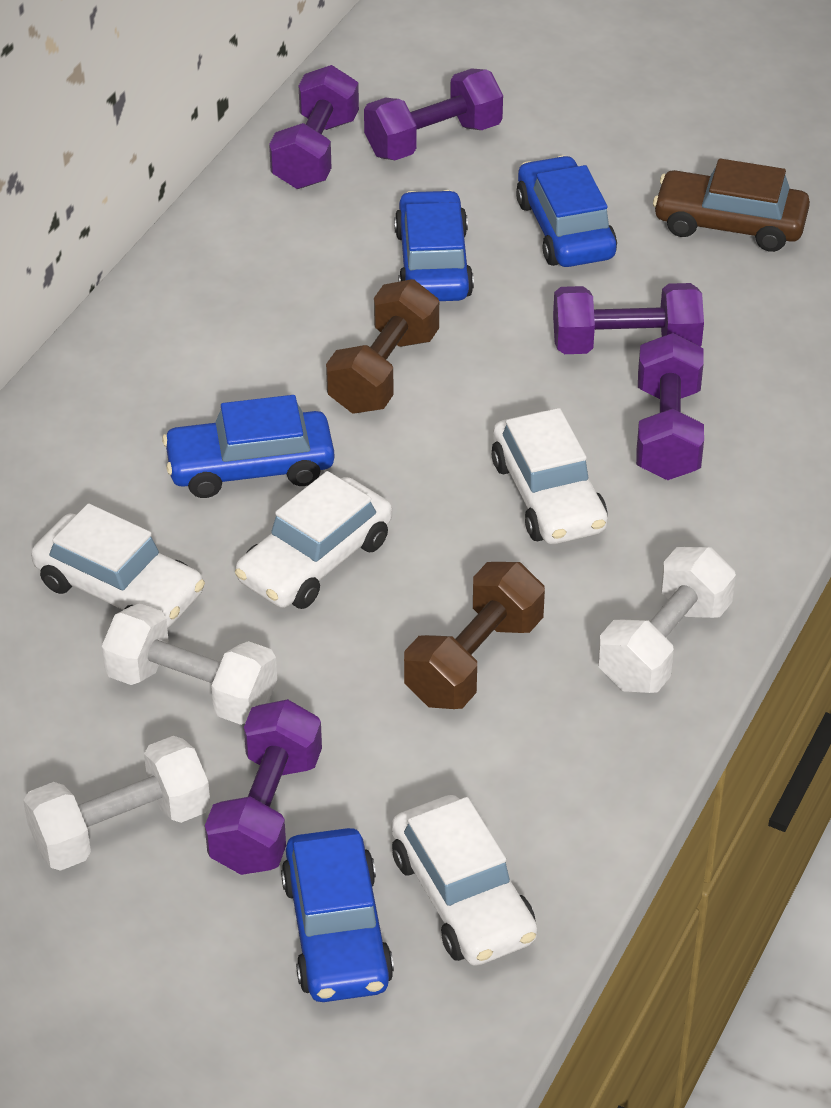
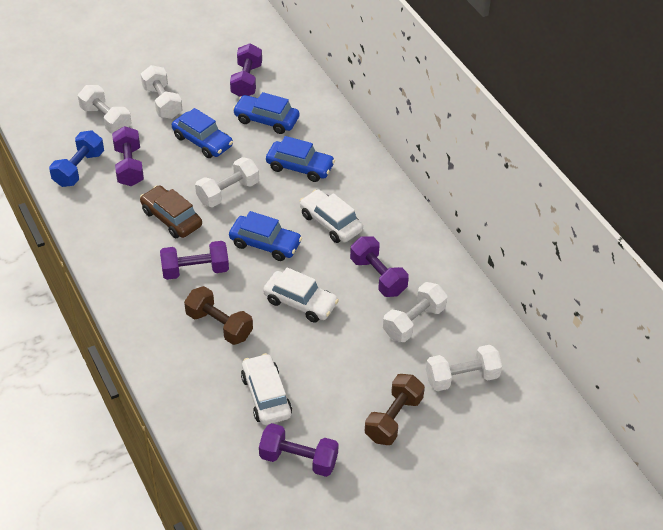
blue dumbbell: 0 -> 1
white car: 4 -> 3
white dumbbell: 3 -> 5

